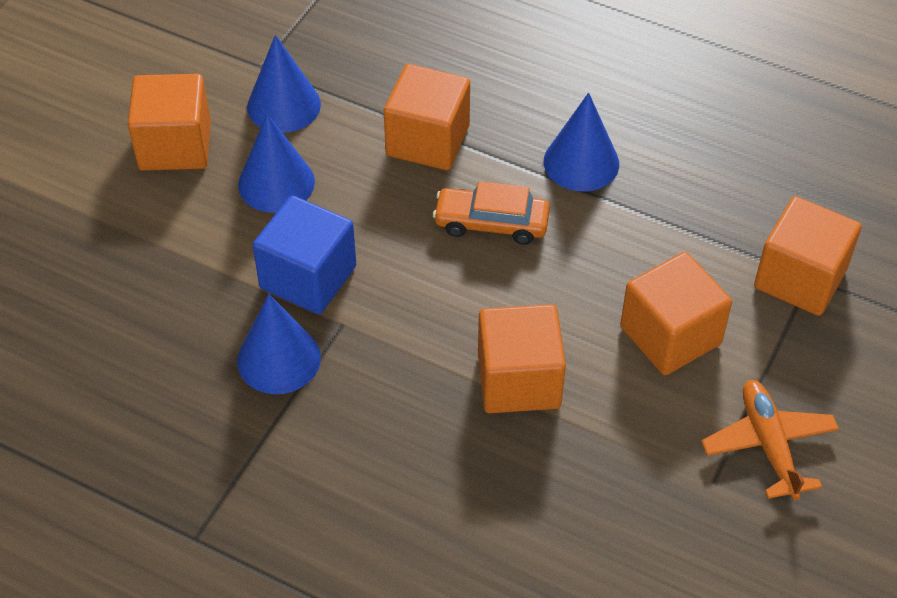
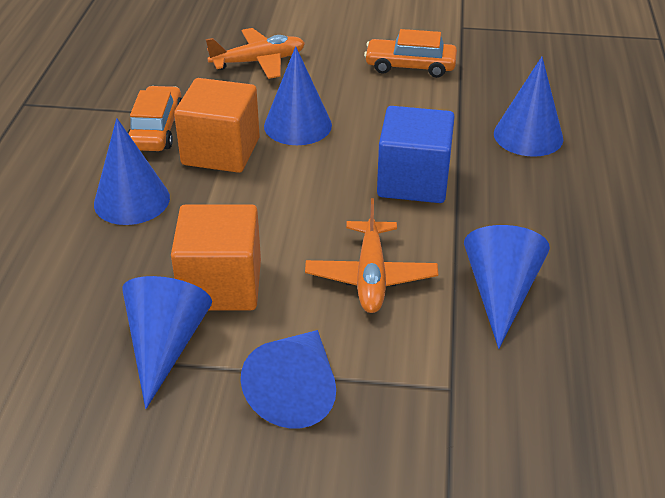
blue cone: 4 -> 6
orange car: 1 -> 2
orange cube: 5 -> 2
orange plane: 1 -> 2

